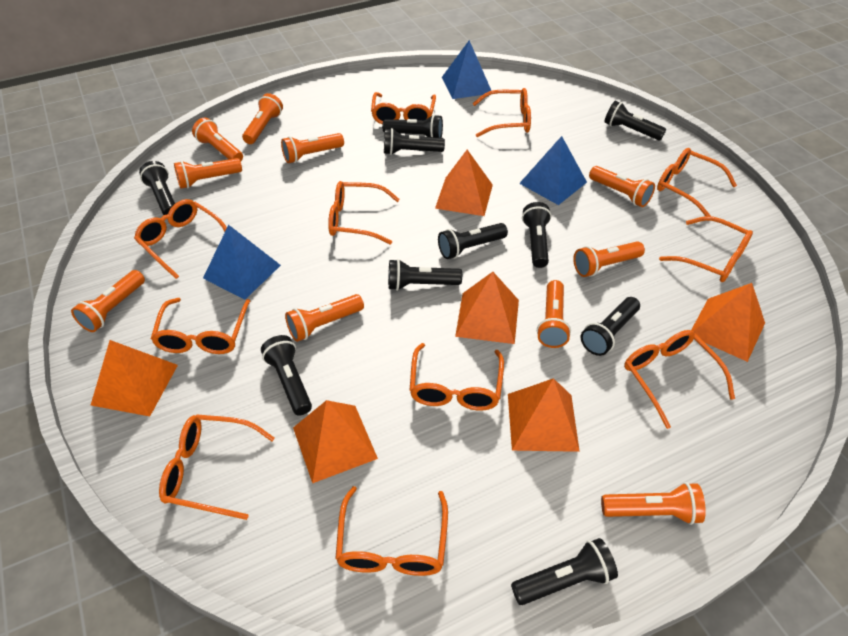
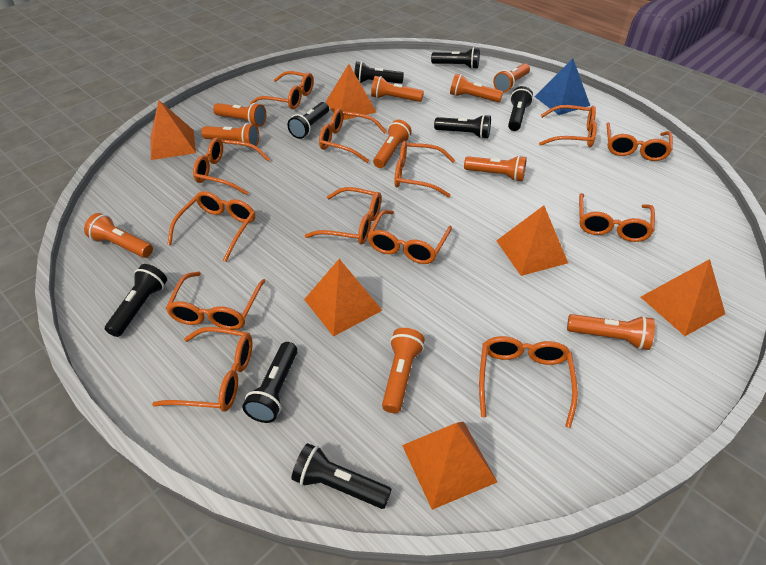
black flashlight: 10 -> 8
blue pyramid: 3 -> 1
orange glasses: 11 -> 13

